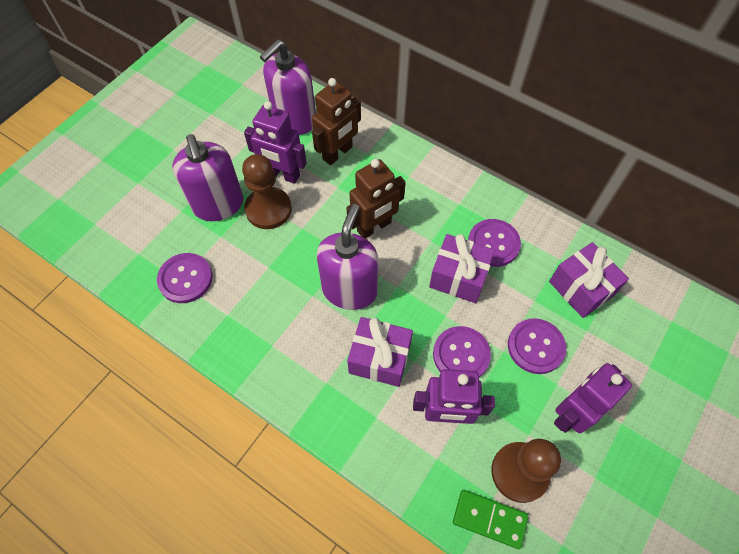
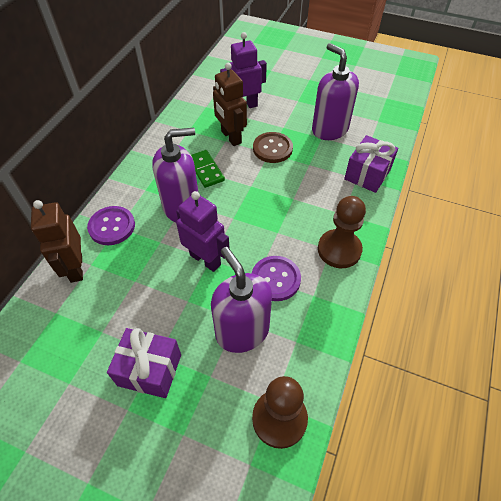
brown button: 0 -> 1
purple button: 4 -> 2
purple gift: 3 -> 2
purple robot: 3 -> 2

